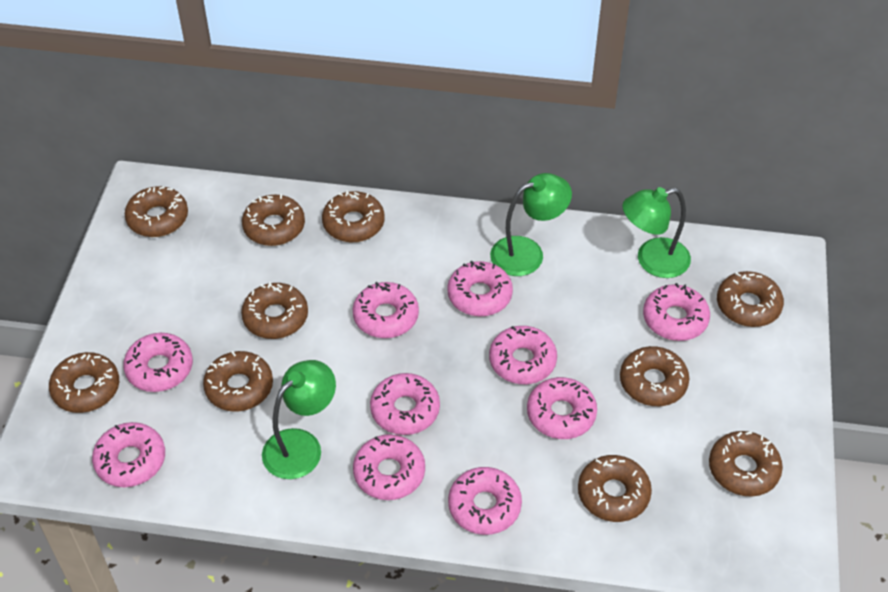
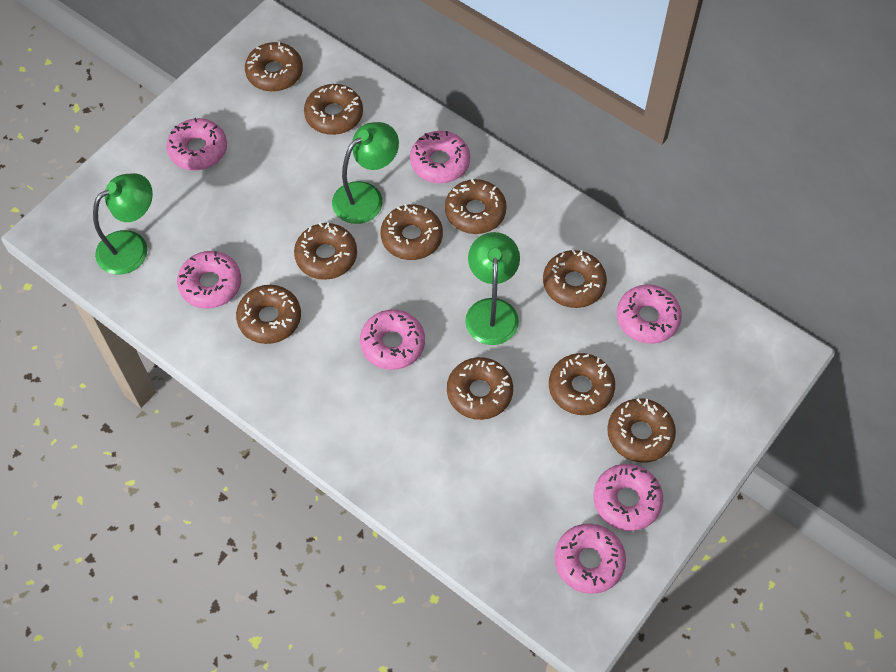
pink donut: 10 -> 7

